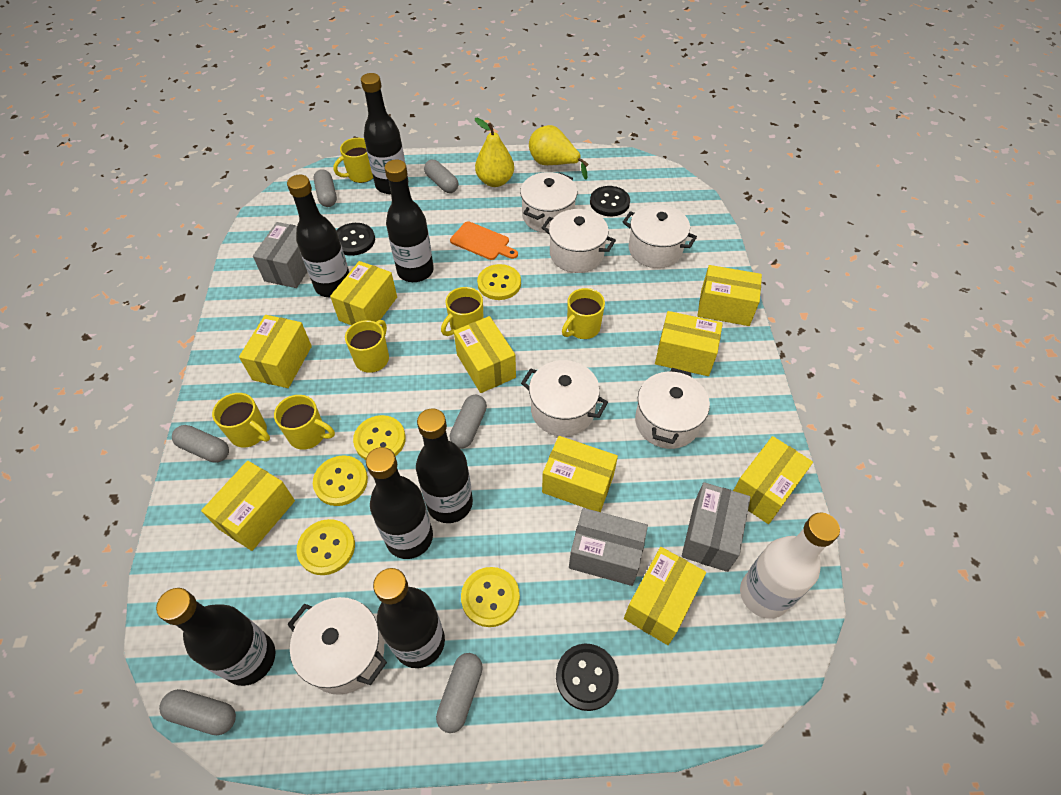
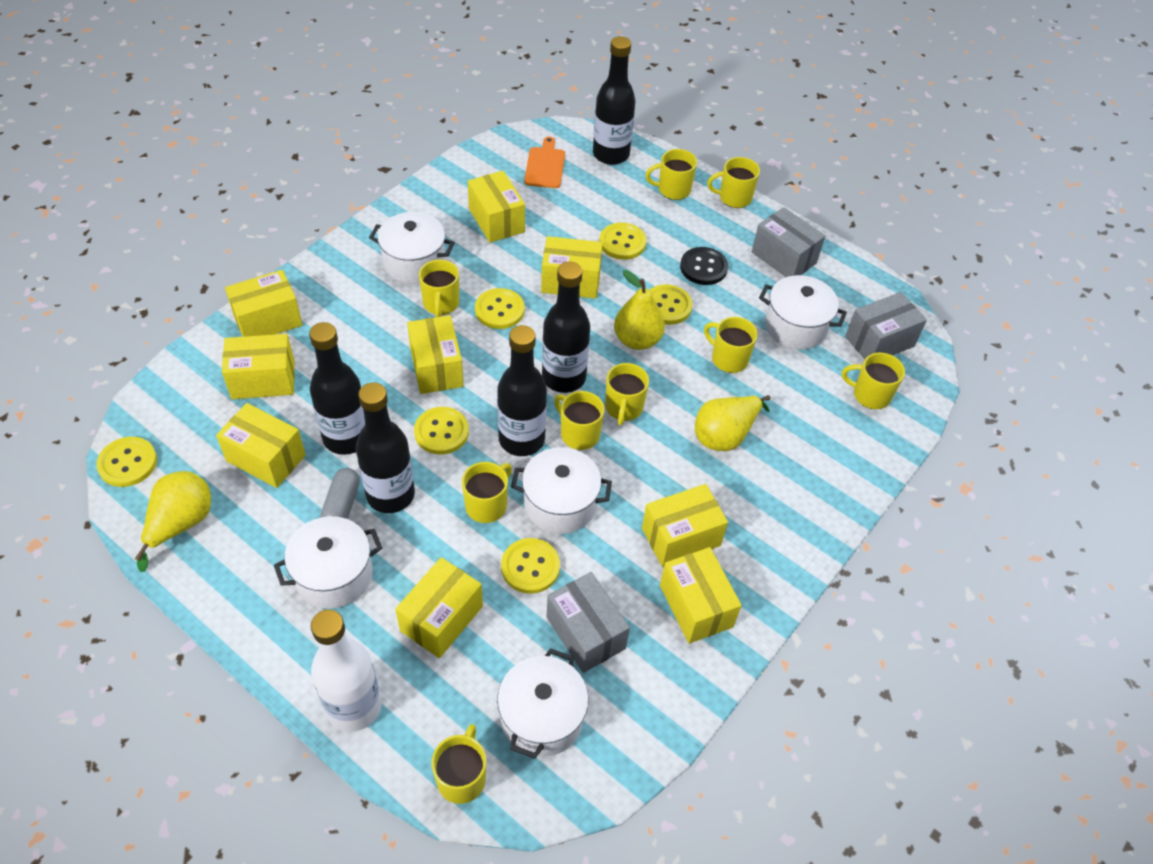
black bottle: 7 -> 5
black button: 3 -> 1
grey capsule: 6 -> 1
white pot: 6 -> 5
yellow button: 5 -> 6
yellow mug: 6 -> 9
yellow pear: 2 -> 3

